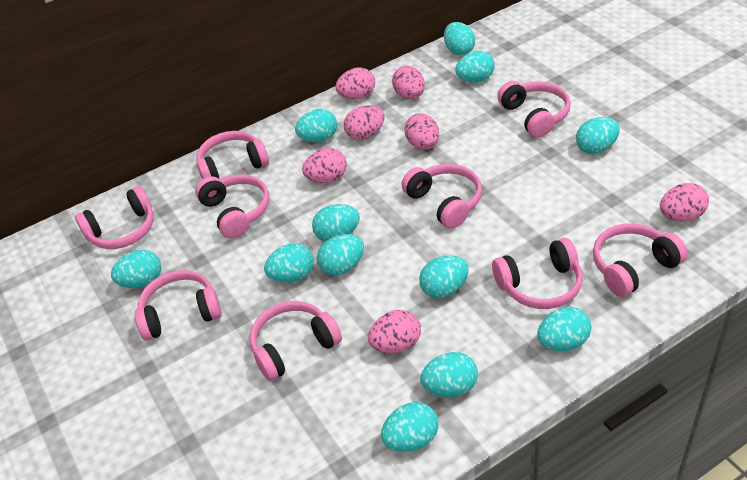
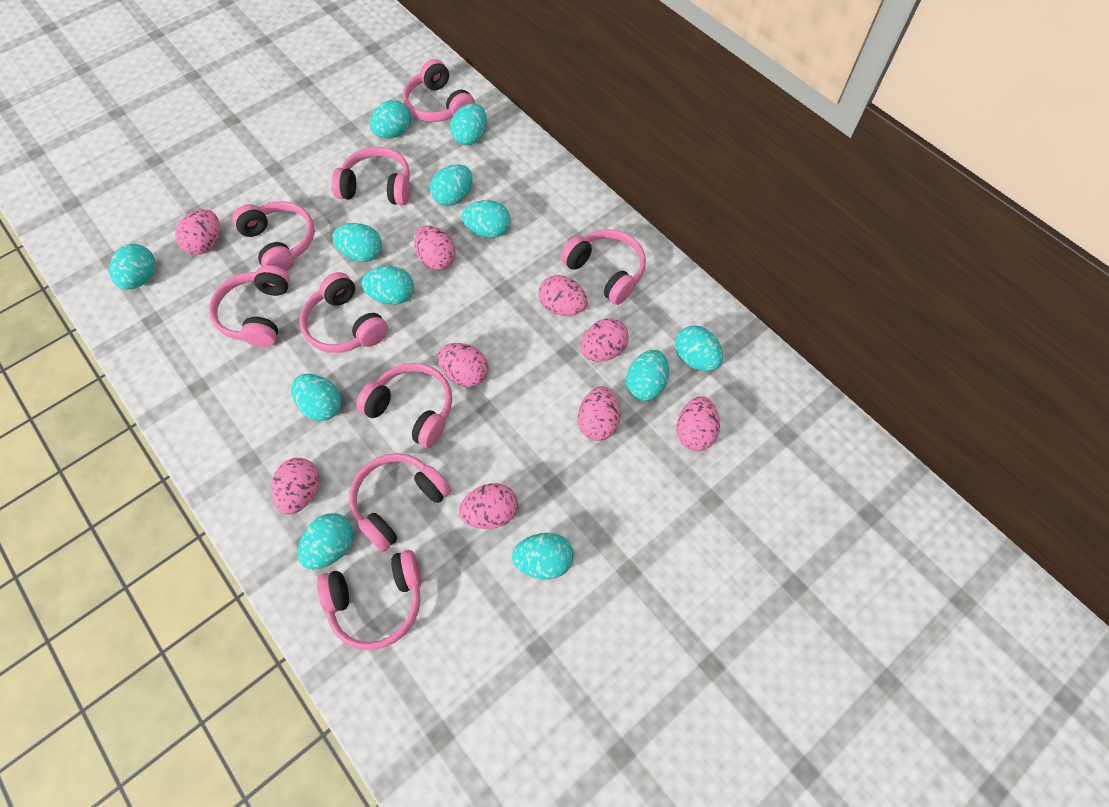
pink egg: 7 -> 9

